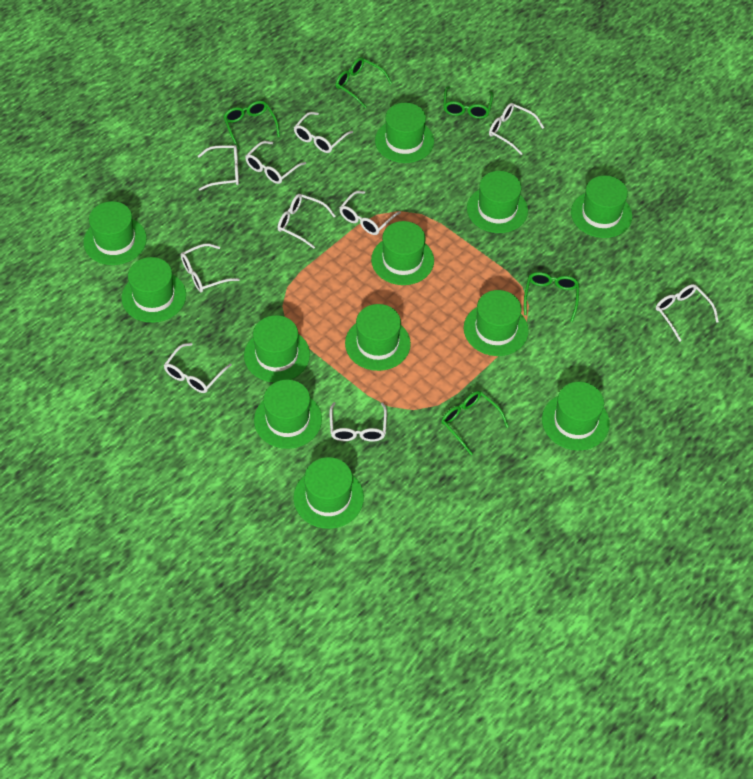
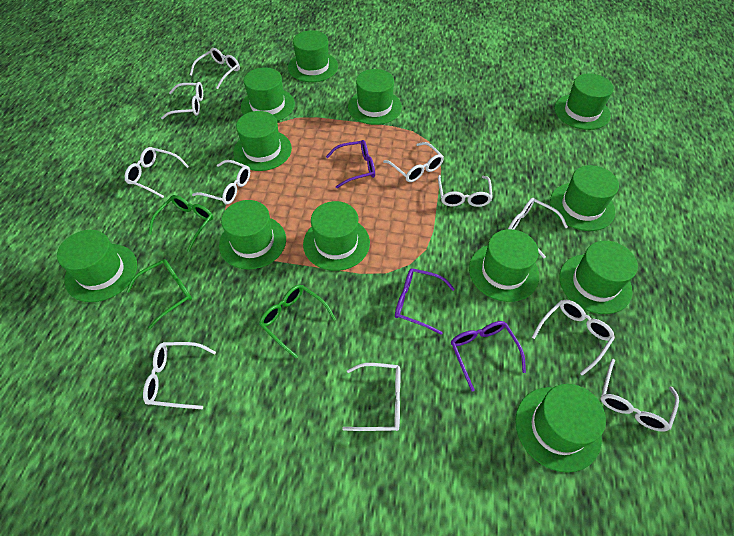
green glasses: 5 -> 3
purple glasses: 0 -> 3
white glasses: 10 -> 11

